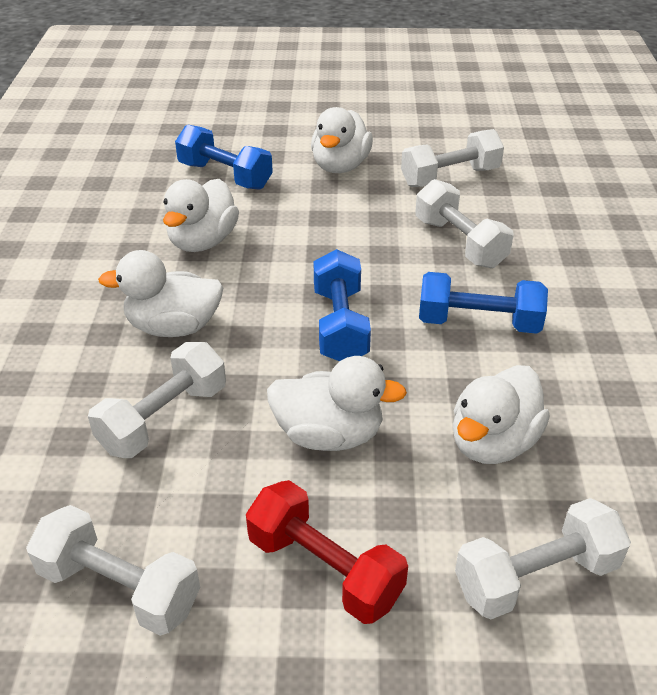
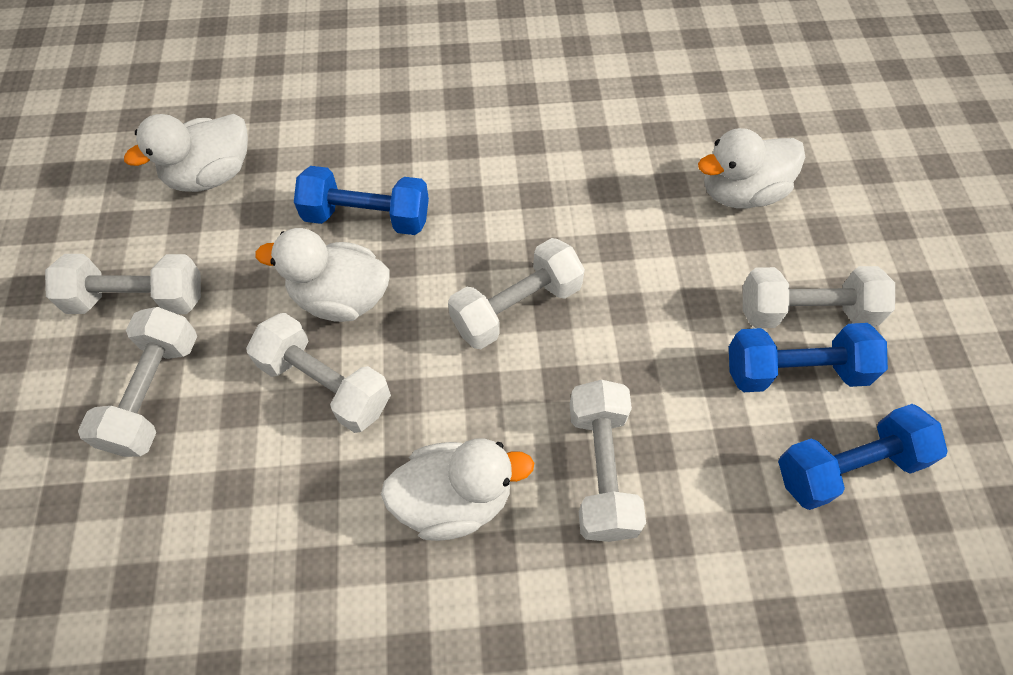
red dumbbell: 1 -> 0
white duck: 5 -> 4
white dumbbell: 5 -> 6

